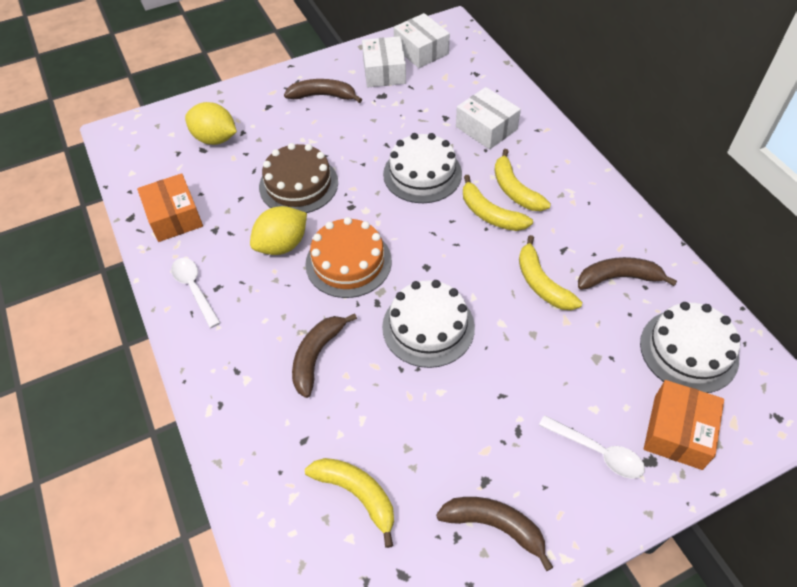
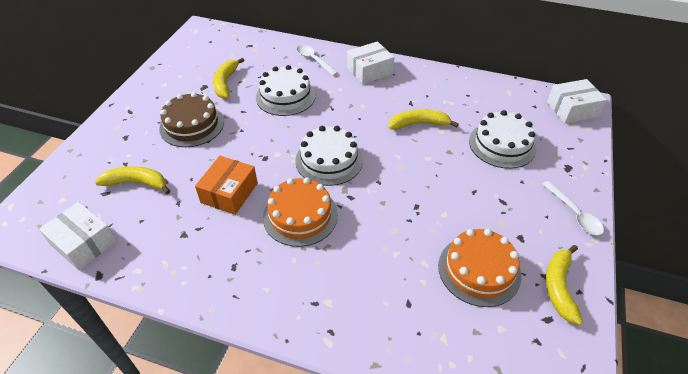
brown banana: 4 -> 0
orange box: 2 -> 1
orange cake: 1 -> 2
yellow lemon: 2 -> 0

